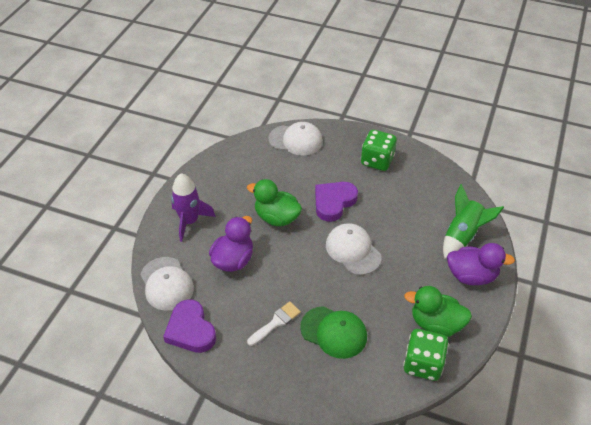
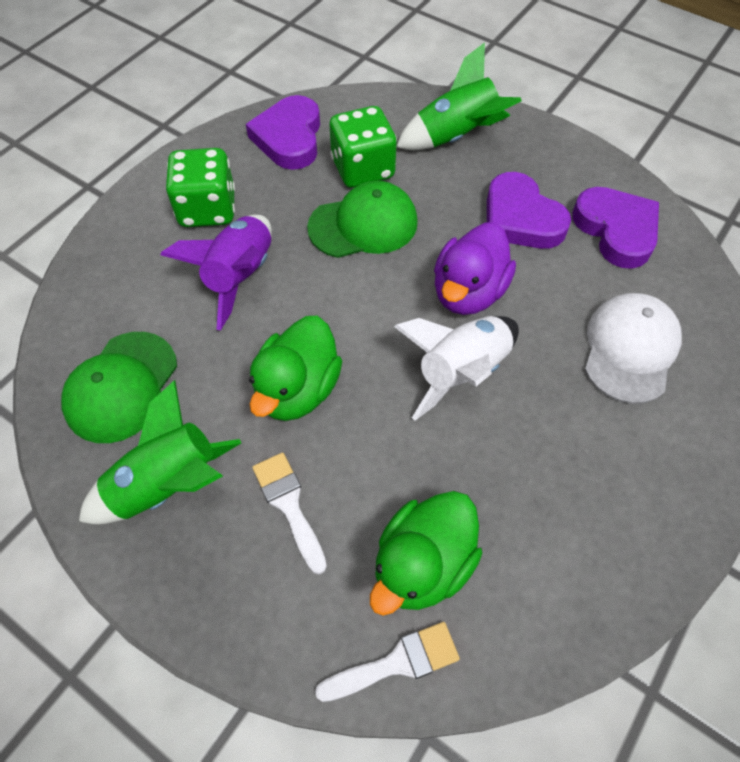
green cap: 1 -> 2
green rocket: 1 -> 2
purple duck: 2 -> 1
purple heart: 2 -> 3
white brush: 1 -> 2
white cap: 3 -> 1
white rocket: 0 -> 1

